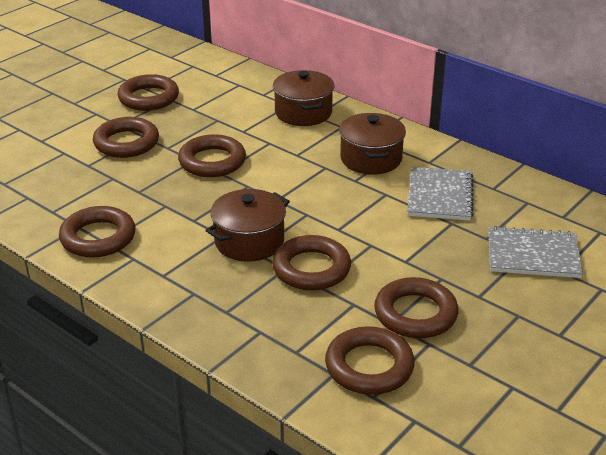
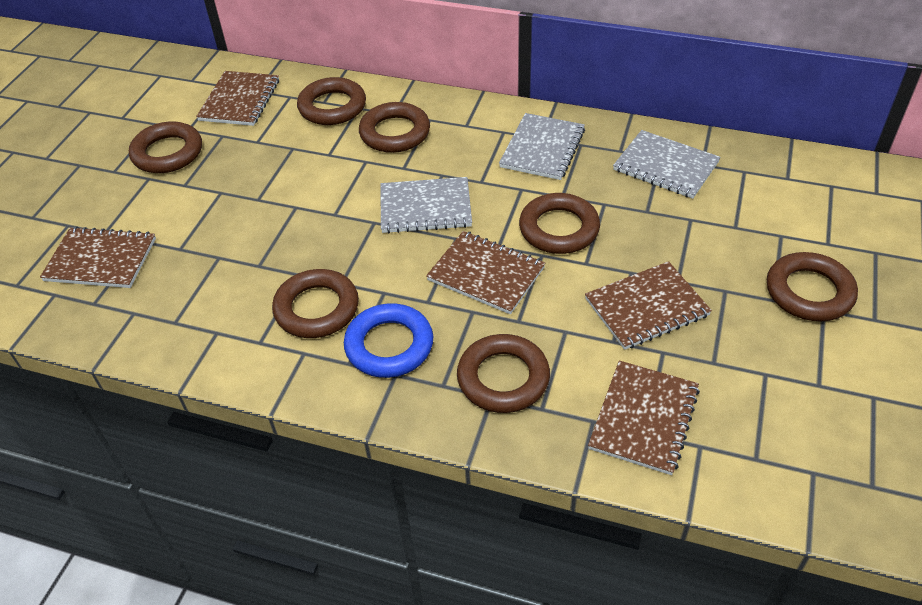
blue ring: 0 -> 1
brown notebook: 0 -> 5
brown pot: 3 -> 0
grey notebook: 2 -> 3

